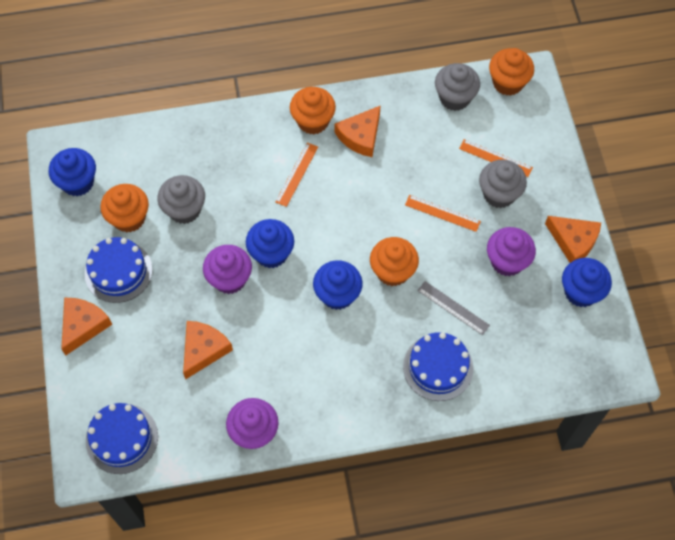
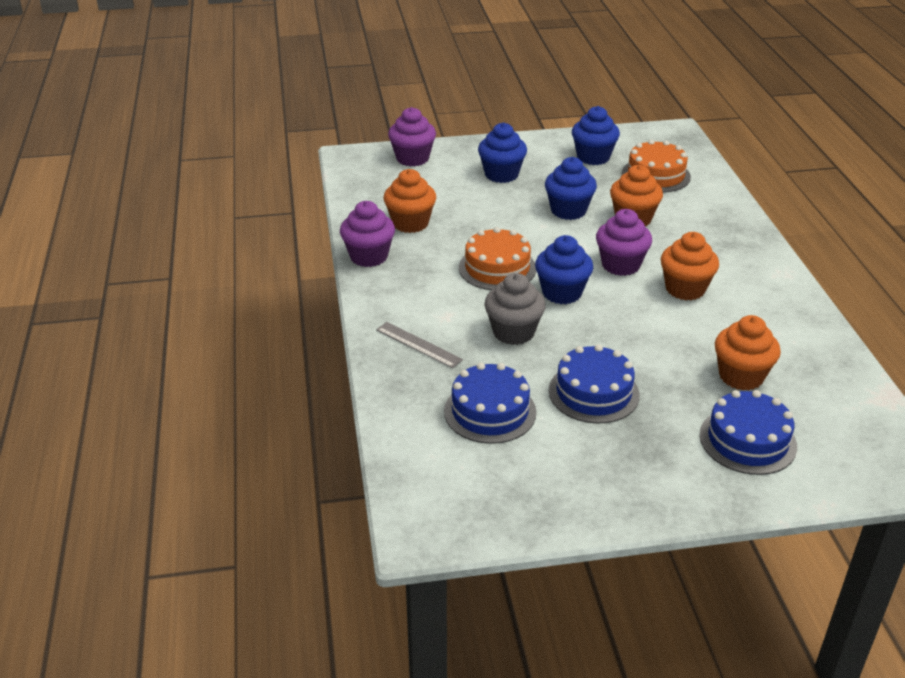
grey cupcake: 3 -> 1
orange cake: 0 -> 2
orange cheese: 4 -> 0
orange ruler: 3 -> 0

